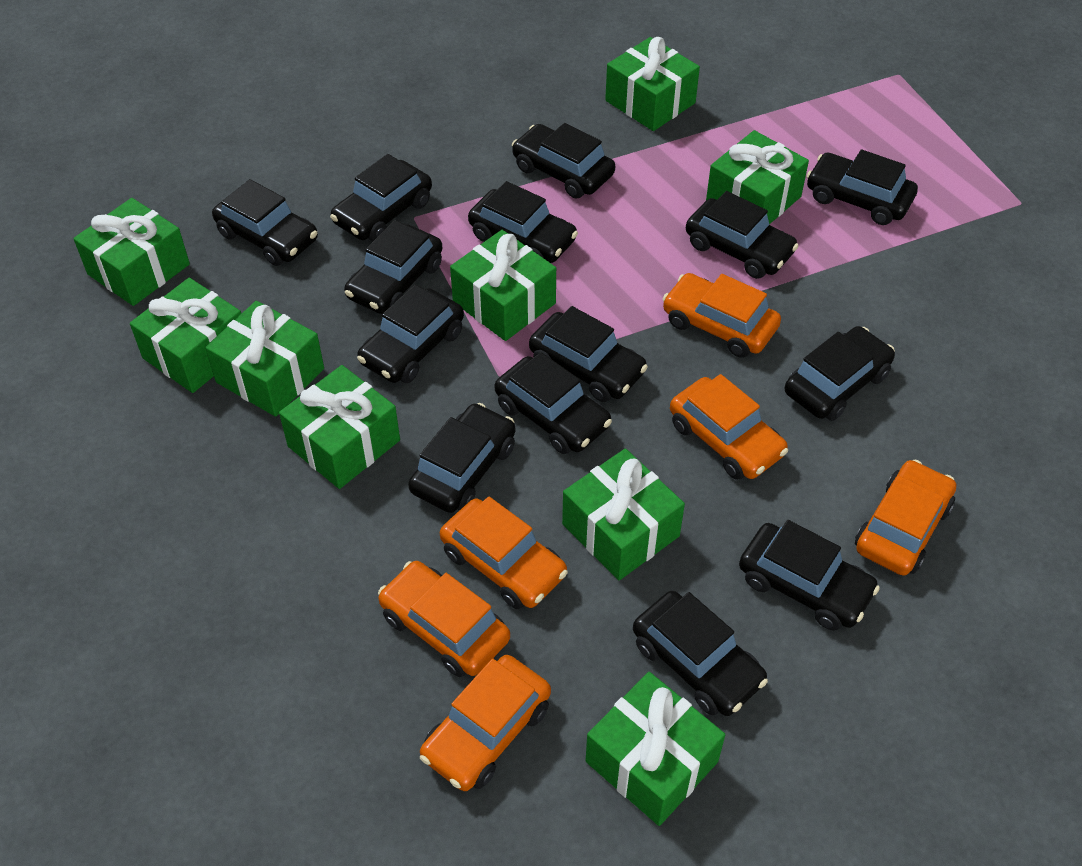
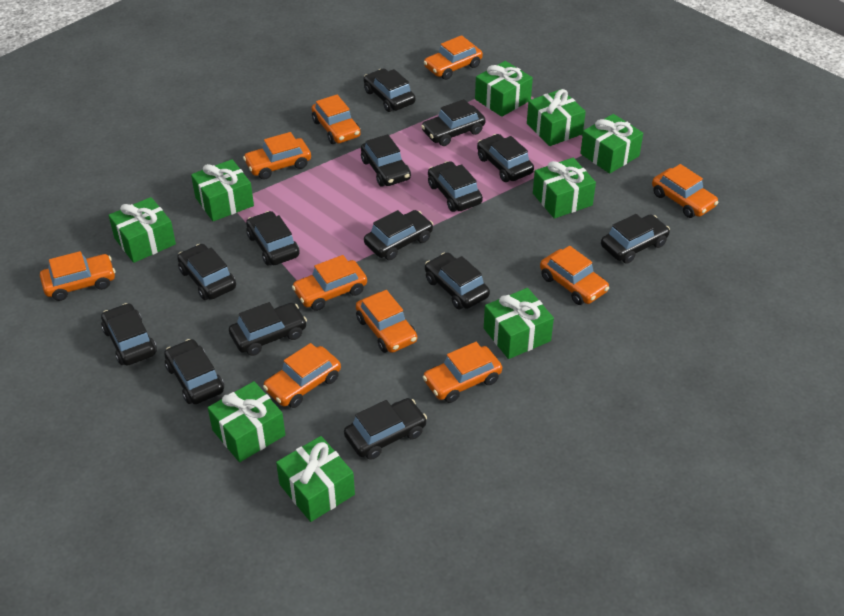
orange car: 6 -> 10

